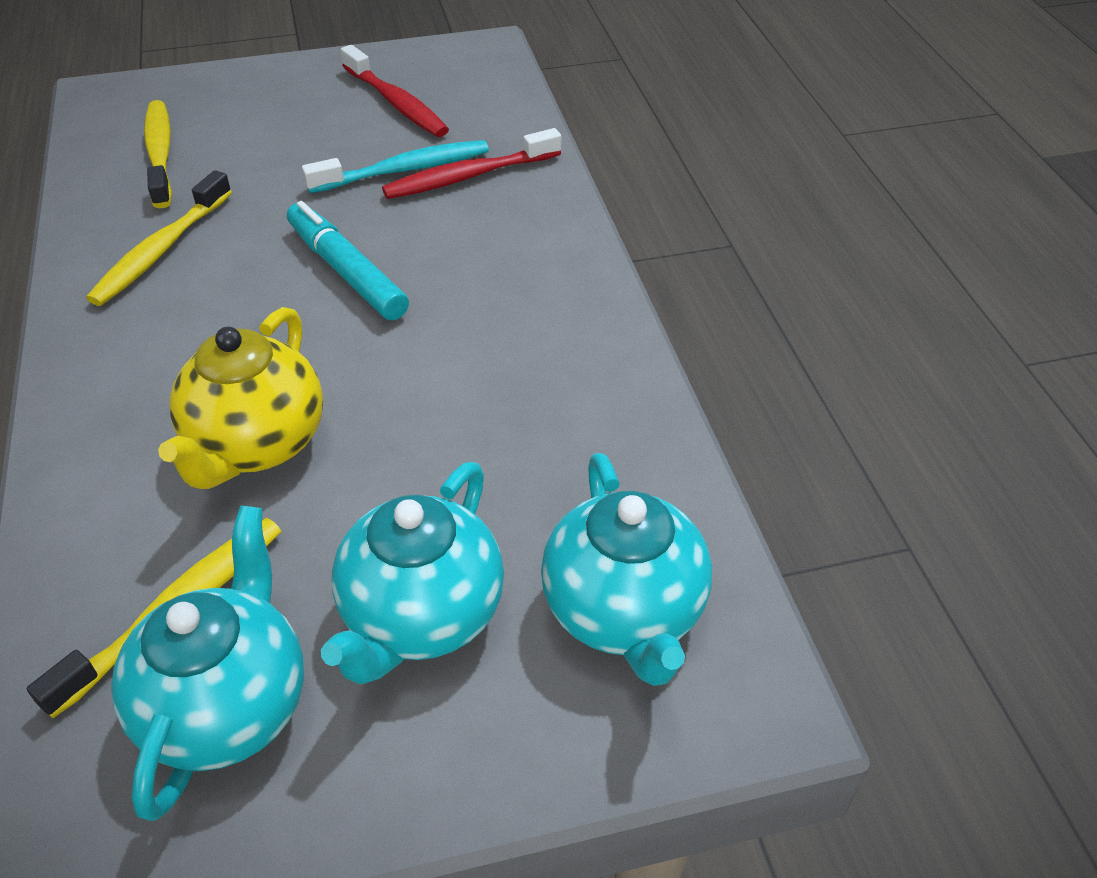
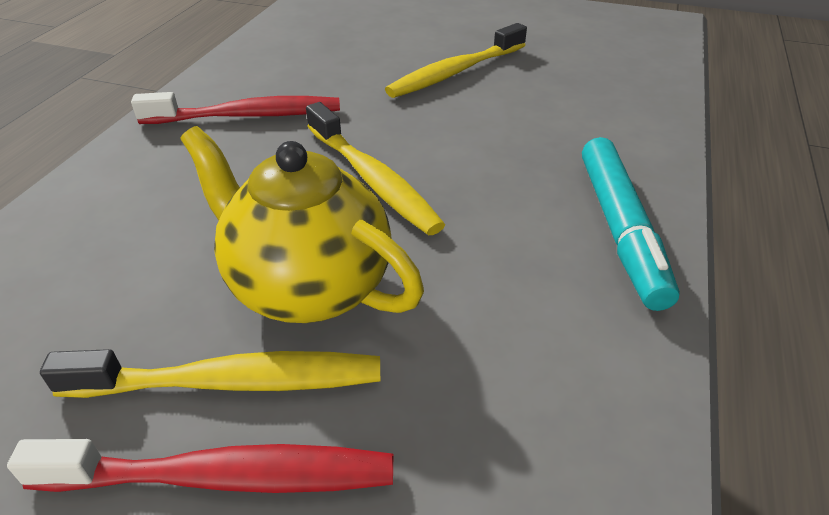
turquoise teapot: 3 -> 0
turquoise toothbrush: 1 -> 0

